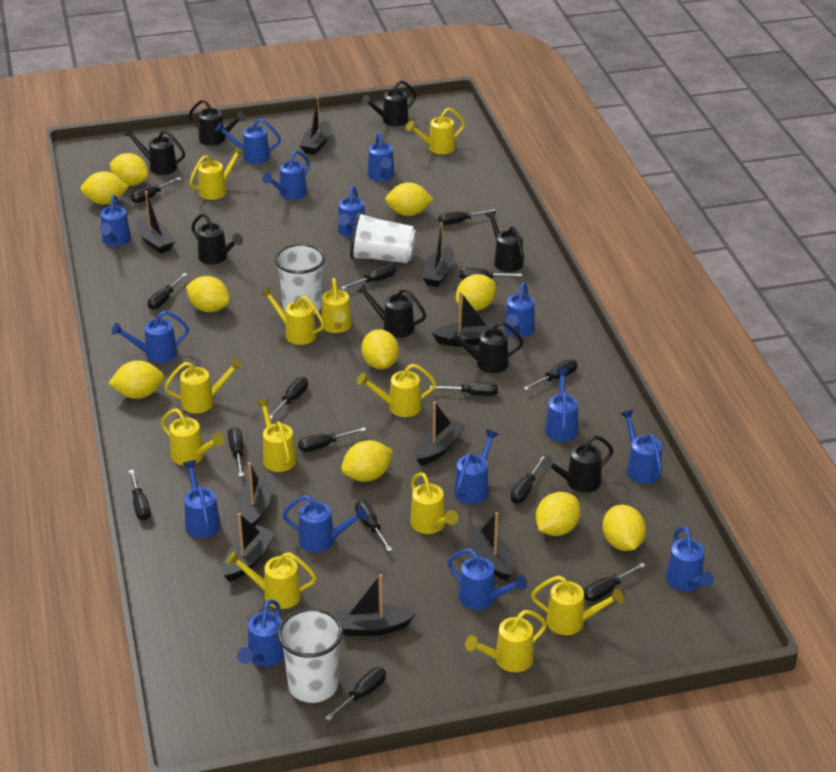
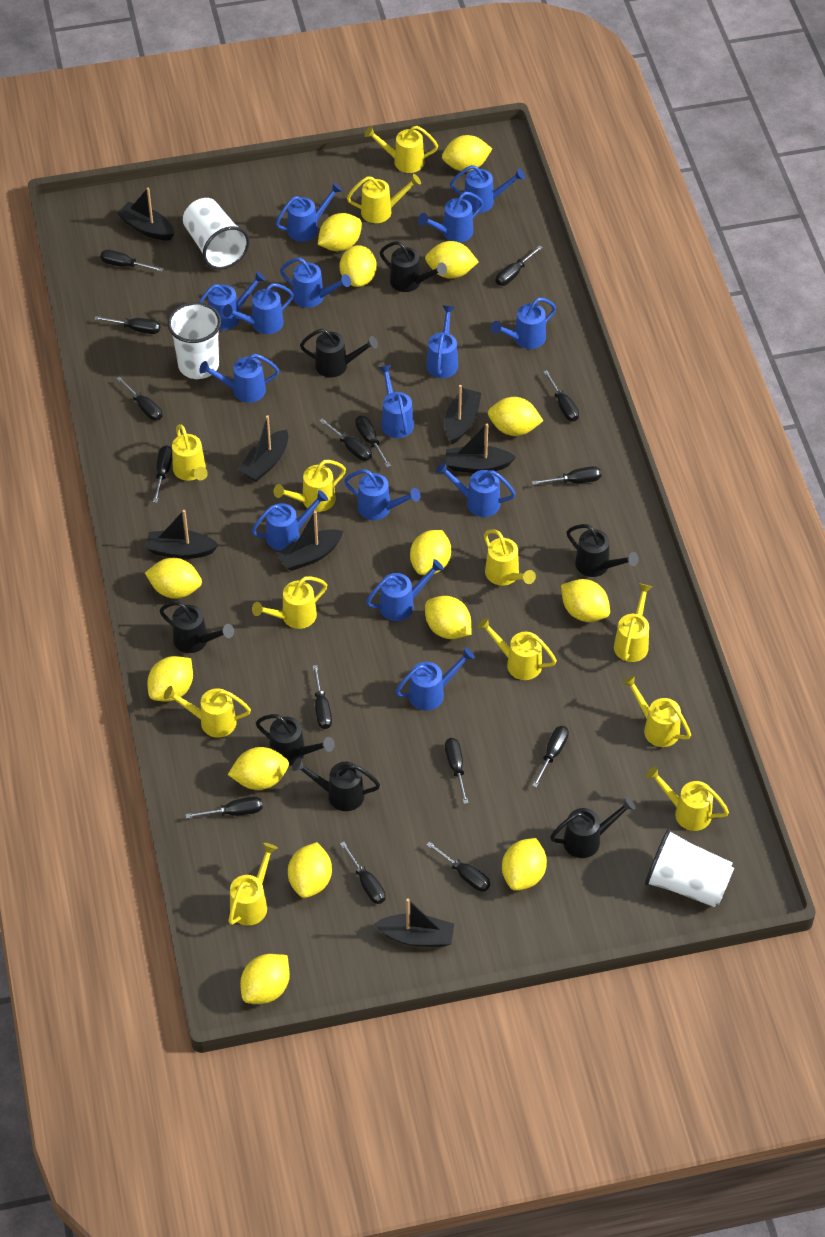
black boat: 9 -> 7
black watering can: 8 -> 7
yellow lemon: 10 -> 14

